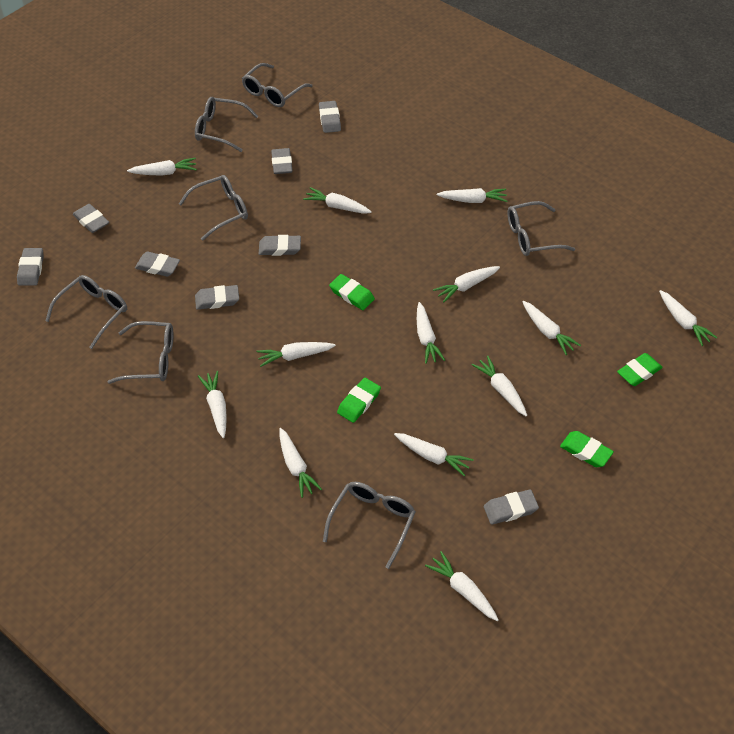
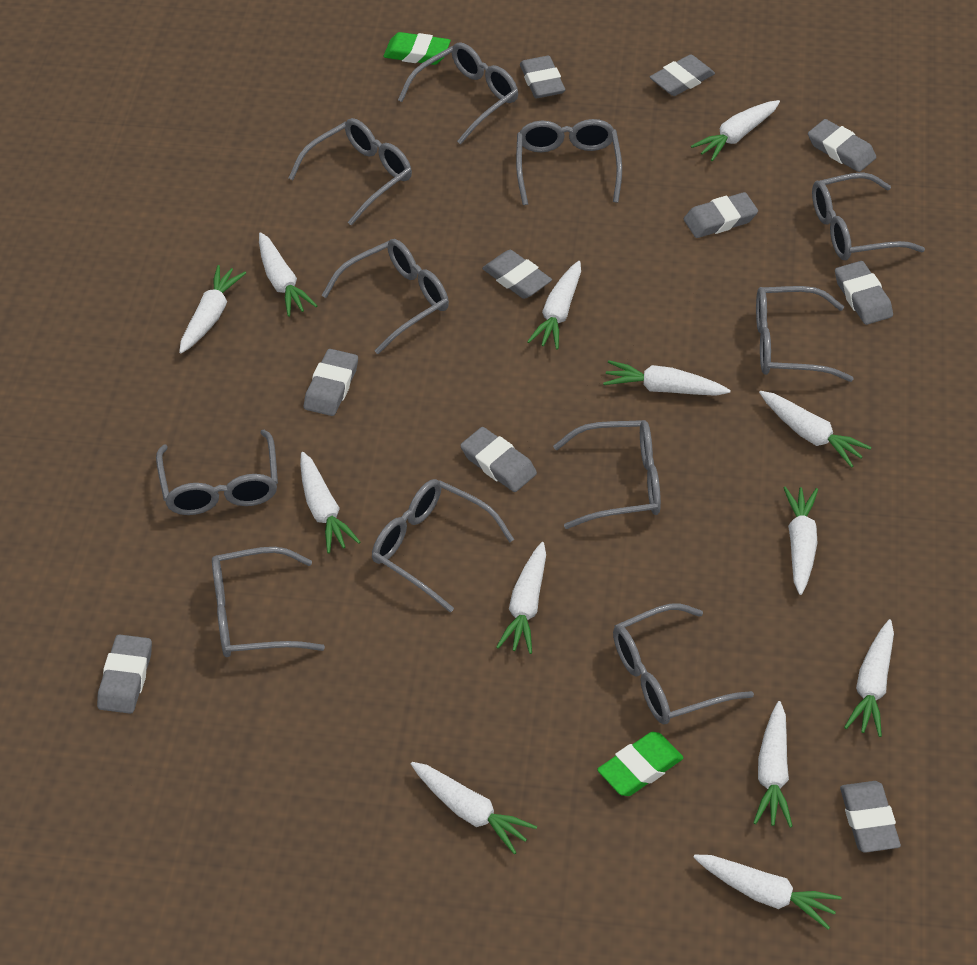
green eraser: 4 -> 2
grey eraser: 8 -> 10
grey glasses: 7 -> 11

